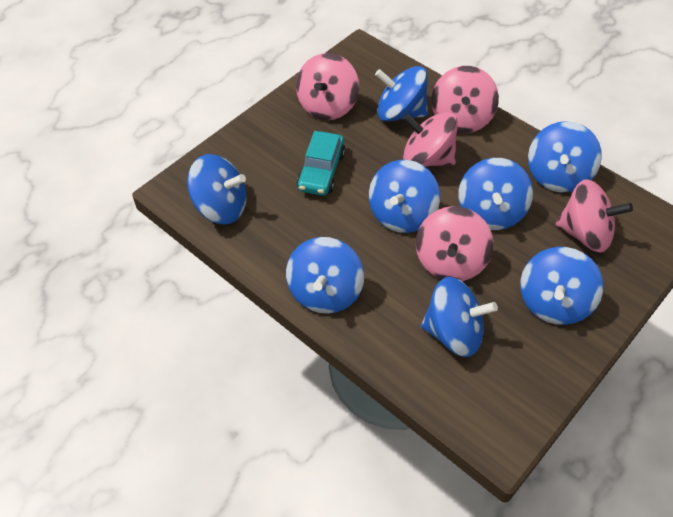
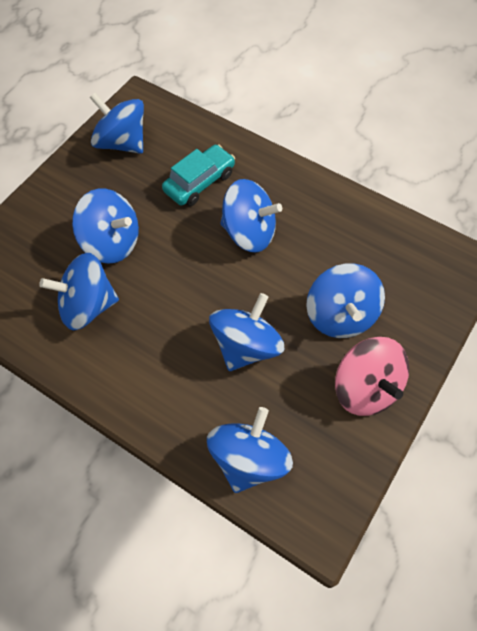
blue spinning top: 8 -> 7
pink spinning top: 5 -> 1

